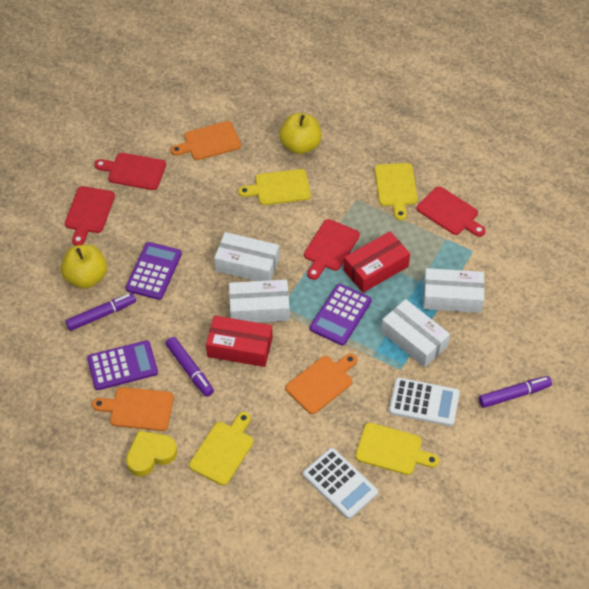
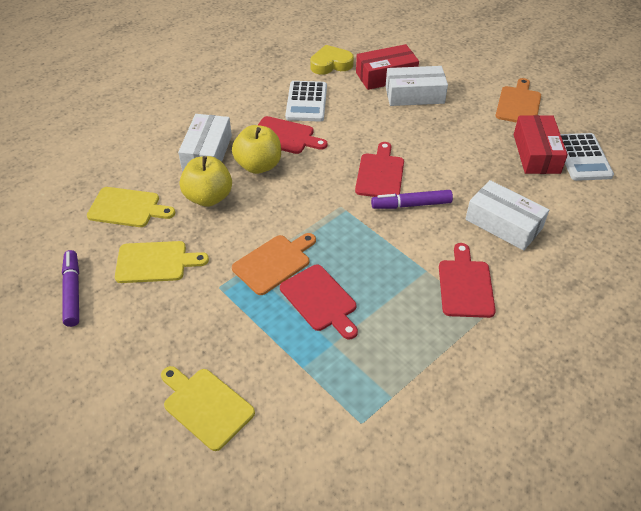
orange cutting board: 3 -> 2
purple calculator: 3 -> 0
purple marker: 3 -> 2
white box: 4 -> 3
yellow cutting board: 4 -> 3

